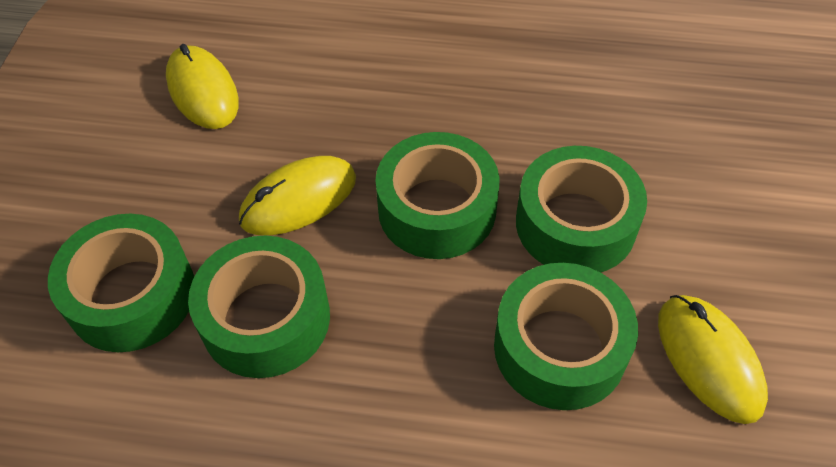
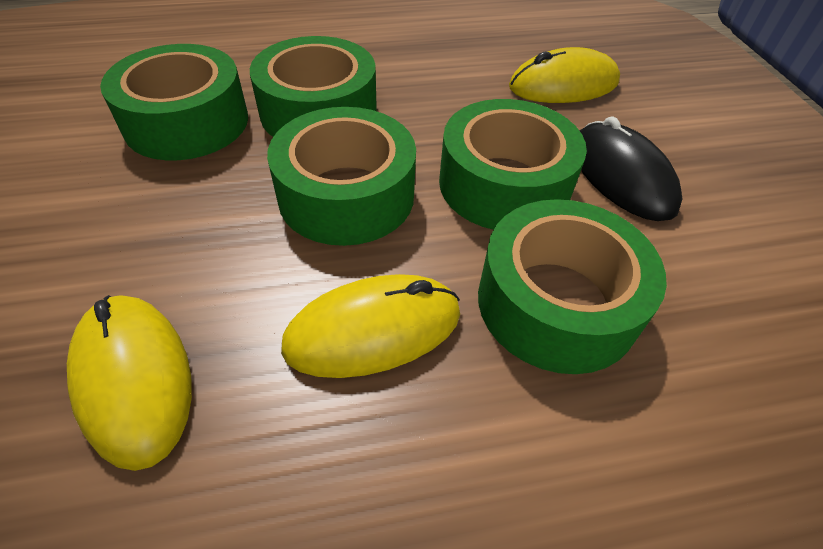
black mouse: 0 -> 1

